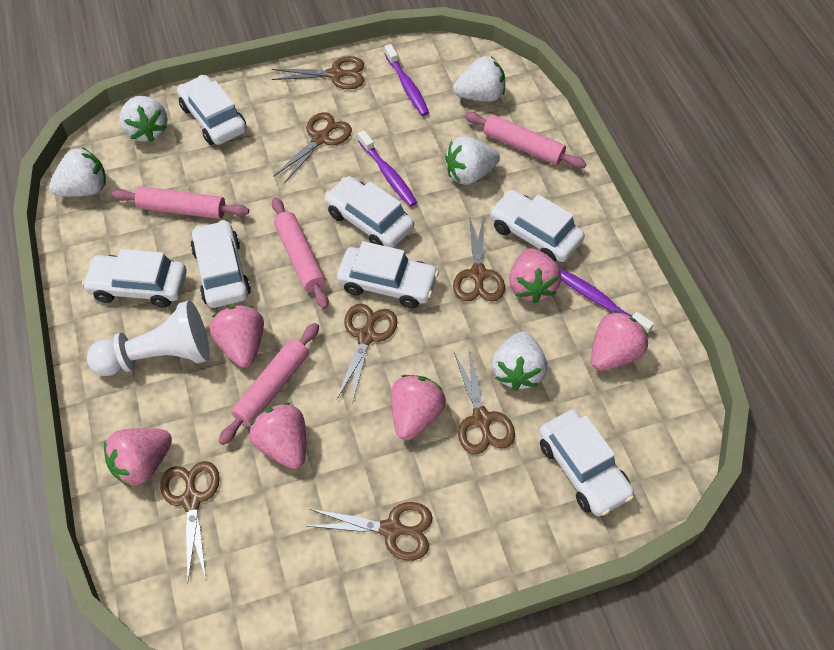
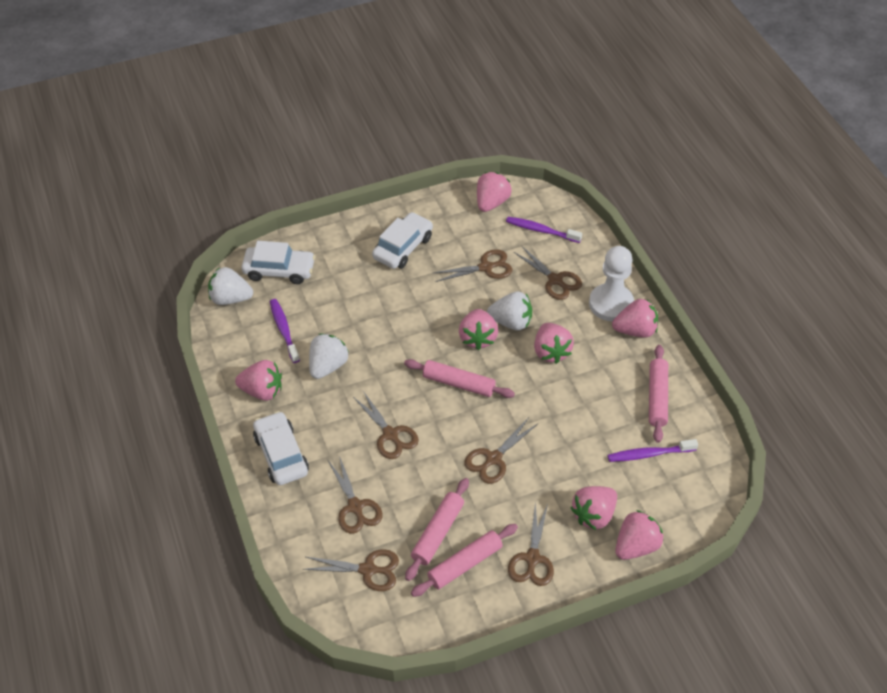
pink strawberry: 6 -> 7
white car: 7 -> 3
white strawberry: 5 -> 3

